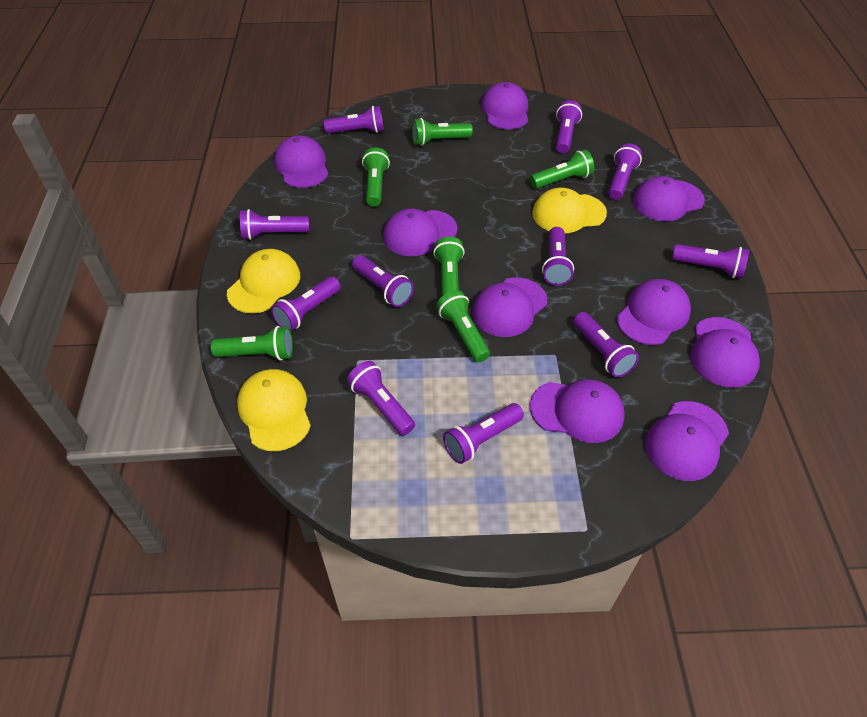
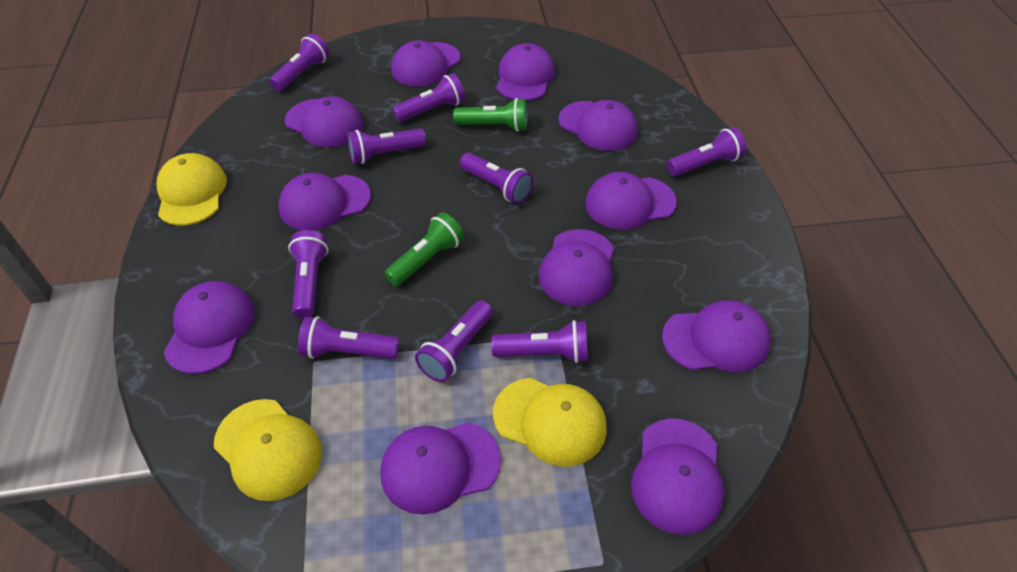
green flashlight: 6 -> 2
purple cap: 9 -> 11
purple flashlight: 11 -> 9

